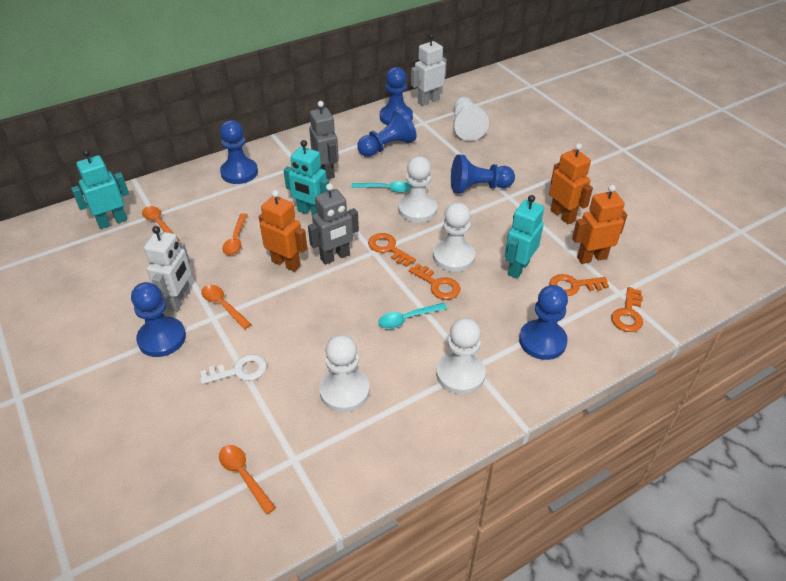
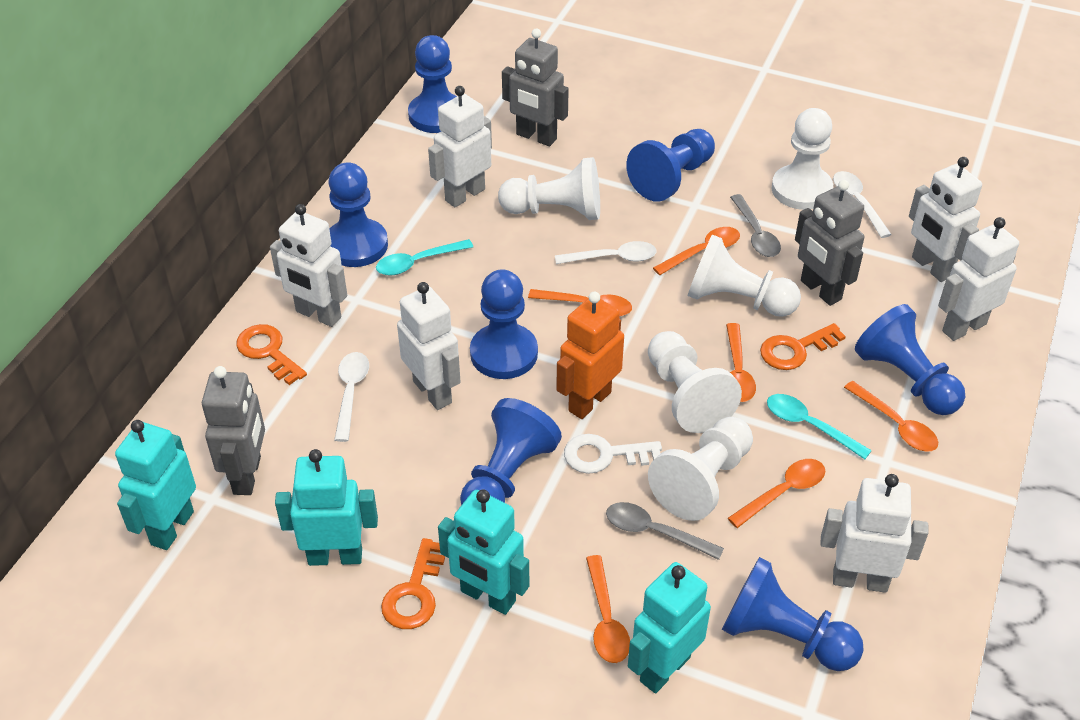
blue pawn: 6 -> 7
grey robot: 2 -> 3
grey spoon: 0 -> 2
orange key: 4 -> 3
orange robot: 3 -> 1
orange spoon: 4 -> 6
turquoise robot: 3 -> 4
white robot: 2 -> 6
white spoon: 0 -> 3

